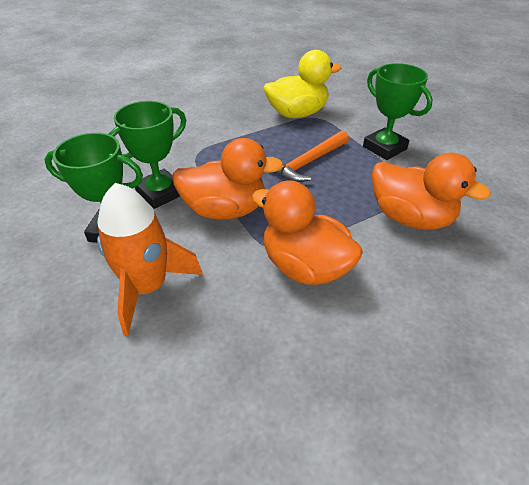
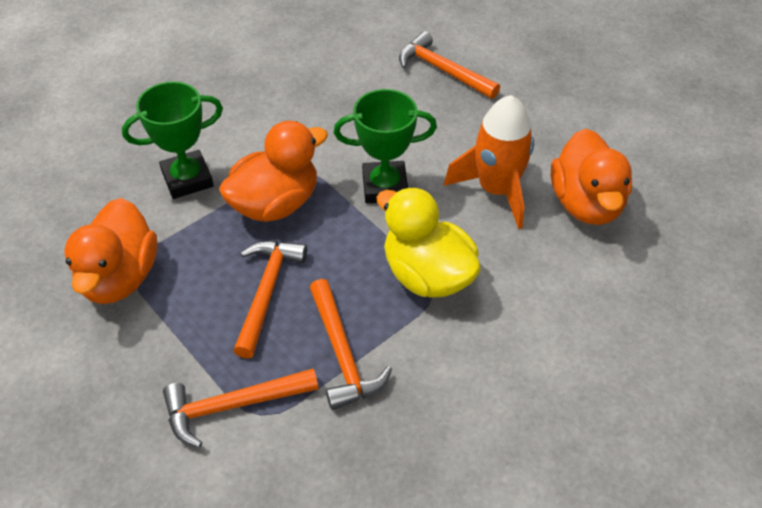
green trophy: 3 -> 2
orange hammer: 1 -> 4

